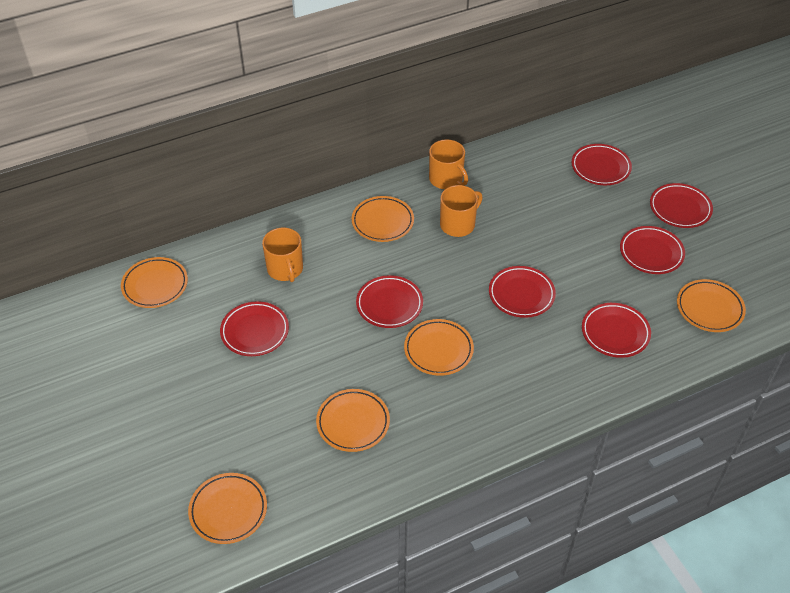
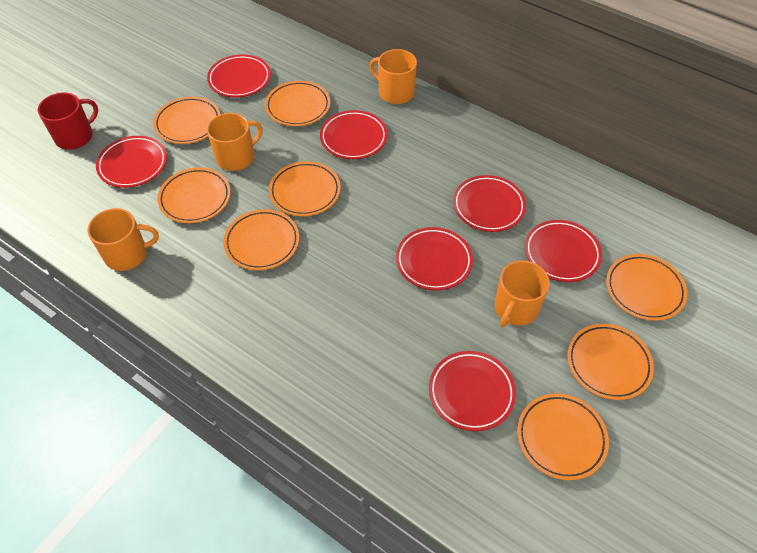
orange mug: 3 -> 4
orange plate: 6 -> 8
red mug: 0 -> 1

